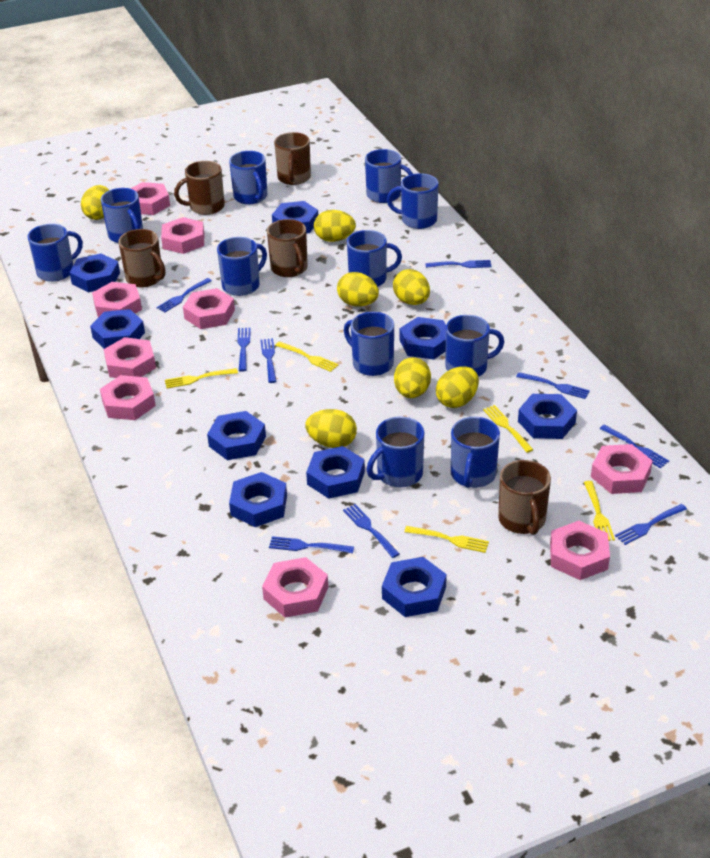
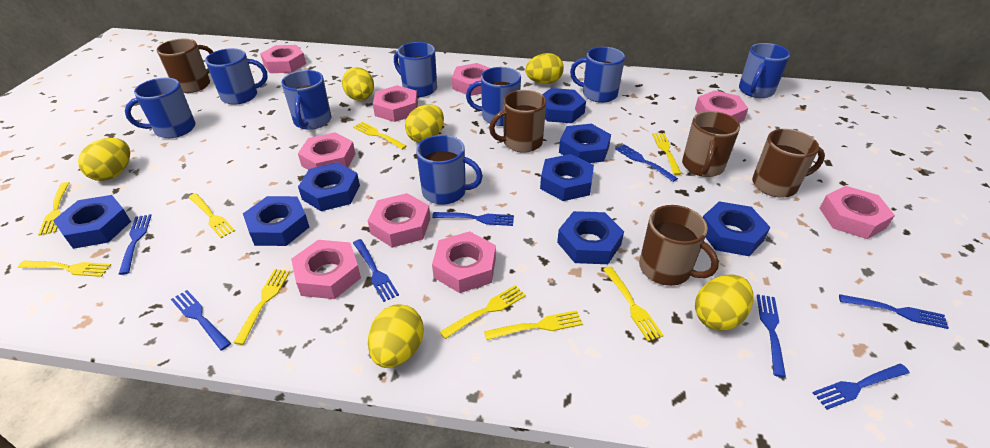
blue fork: 9 -> 8
blue mug: 11 -> 8
blue nut: 9 -> 8
yellow egg: 7 -> 6
yellow fork: 5 -> 9

